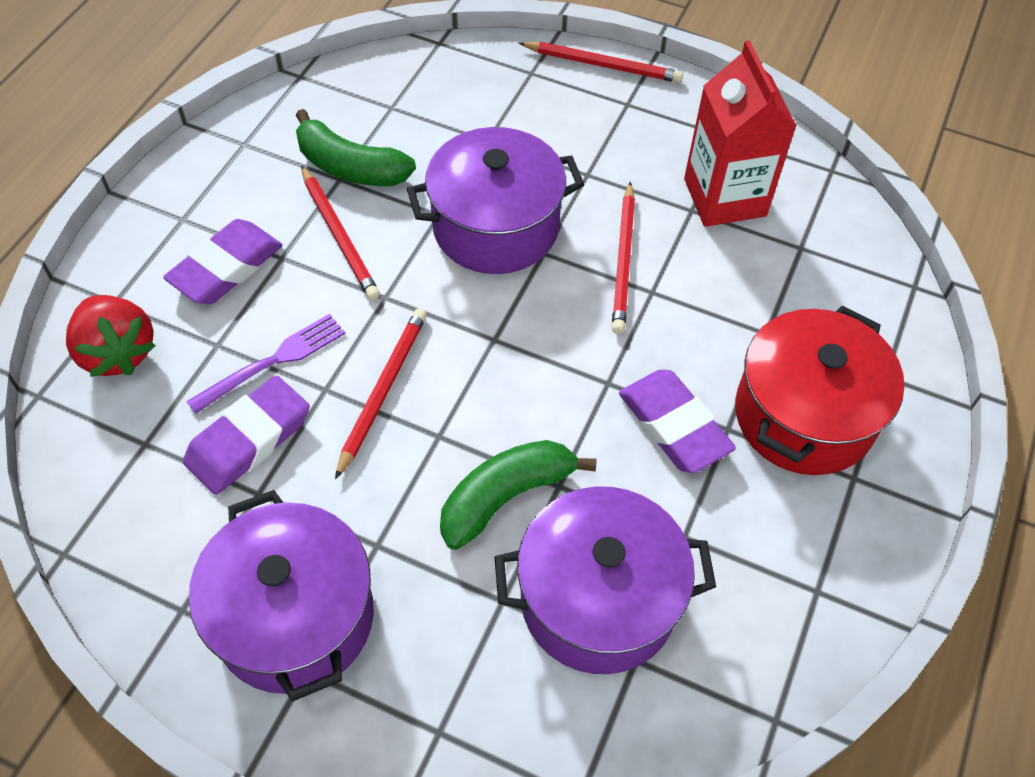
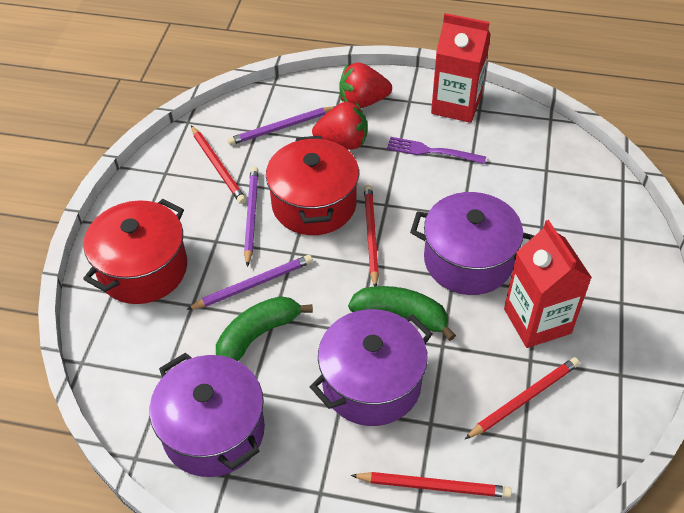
purple eraser: 3 -> 0
purple pencil: 0 -> 3
red carton: 1 -> 2
red pot: 1 -> 2
red strawberry: 1 -> 2

